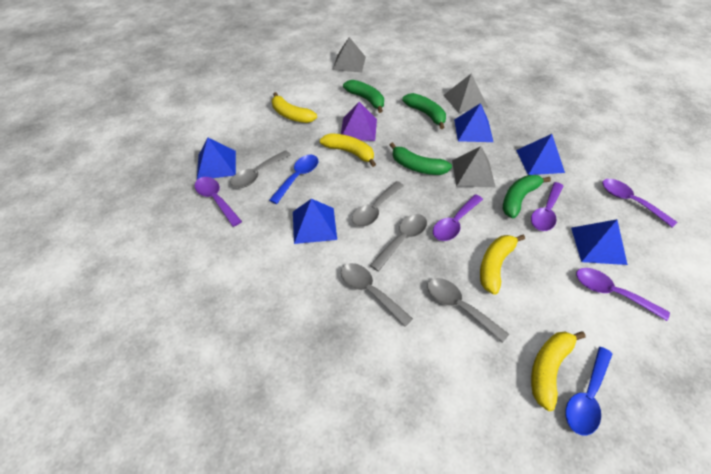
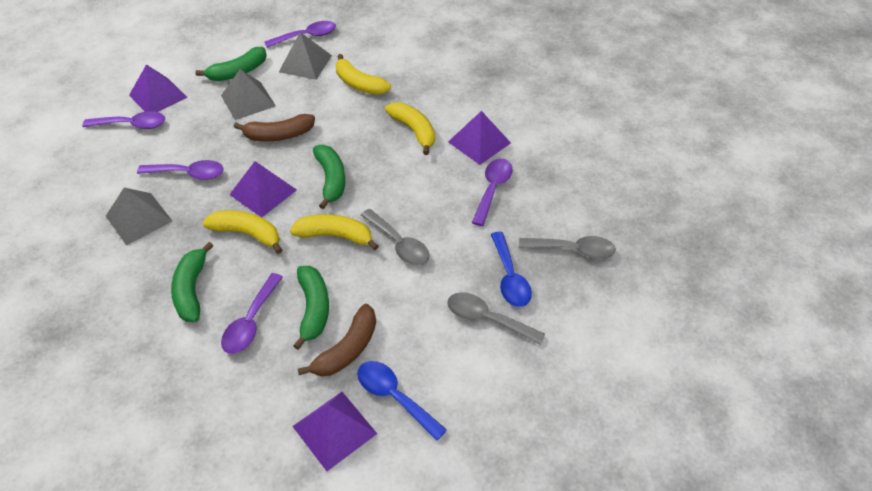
blue pyramid: 5 -> 0
brown banana: 0 -> 2
grey spoon: 5 -> 3
purple pyramid: 1 -> 4

